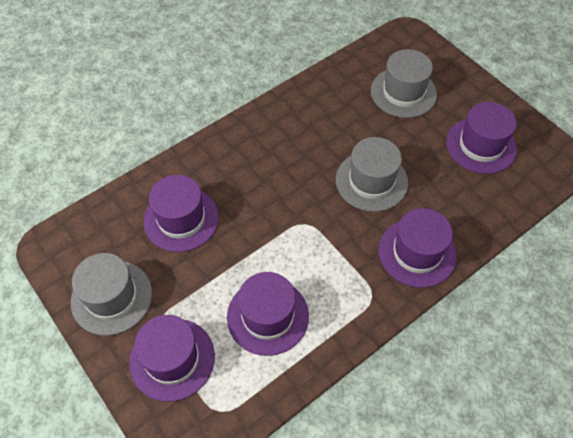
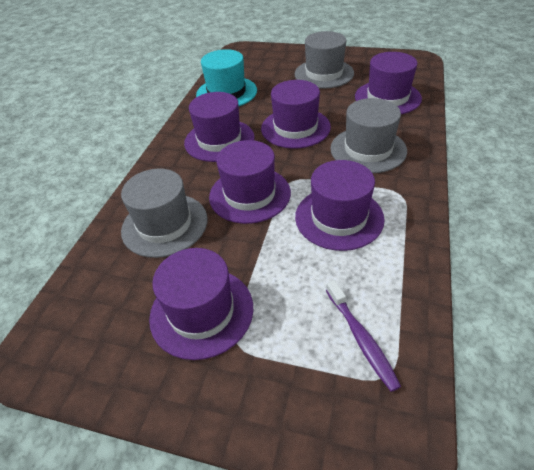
purple hat: 5 -> 6
purple toothbrush: 0 -> 1
turquoise hat: 0 -> 1

